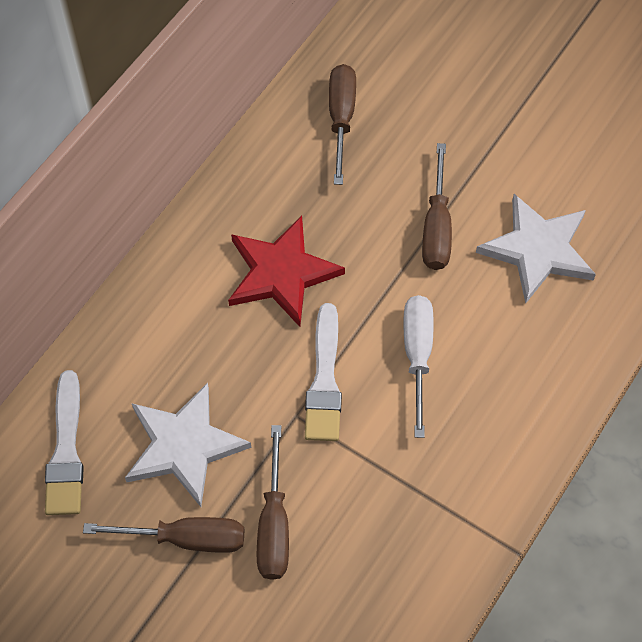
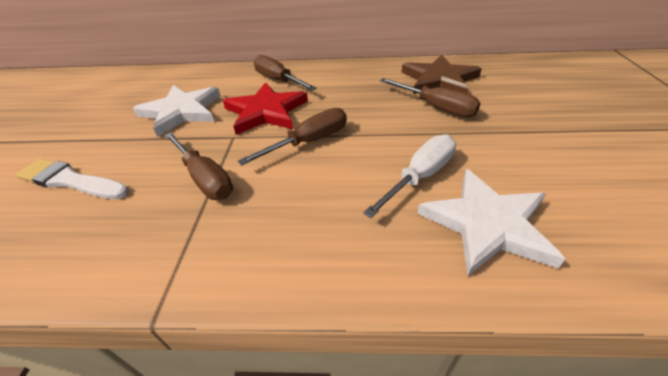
brown star: 0 -> 1
white brush: 2 -> 1

